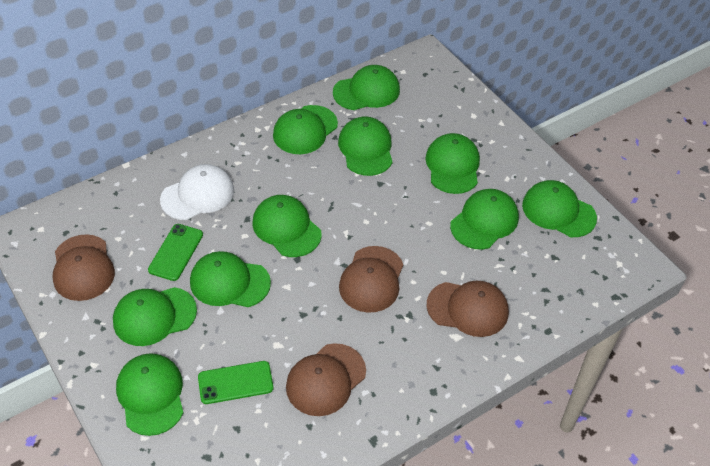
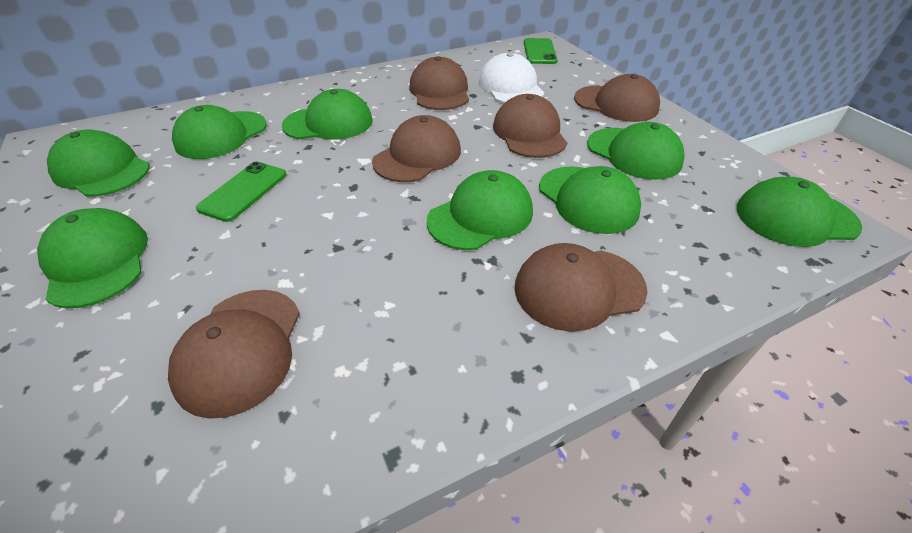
brown cap: 4 -> 6
green cap: 10 -> 8

